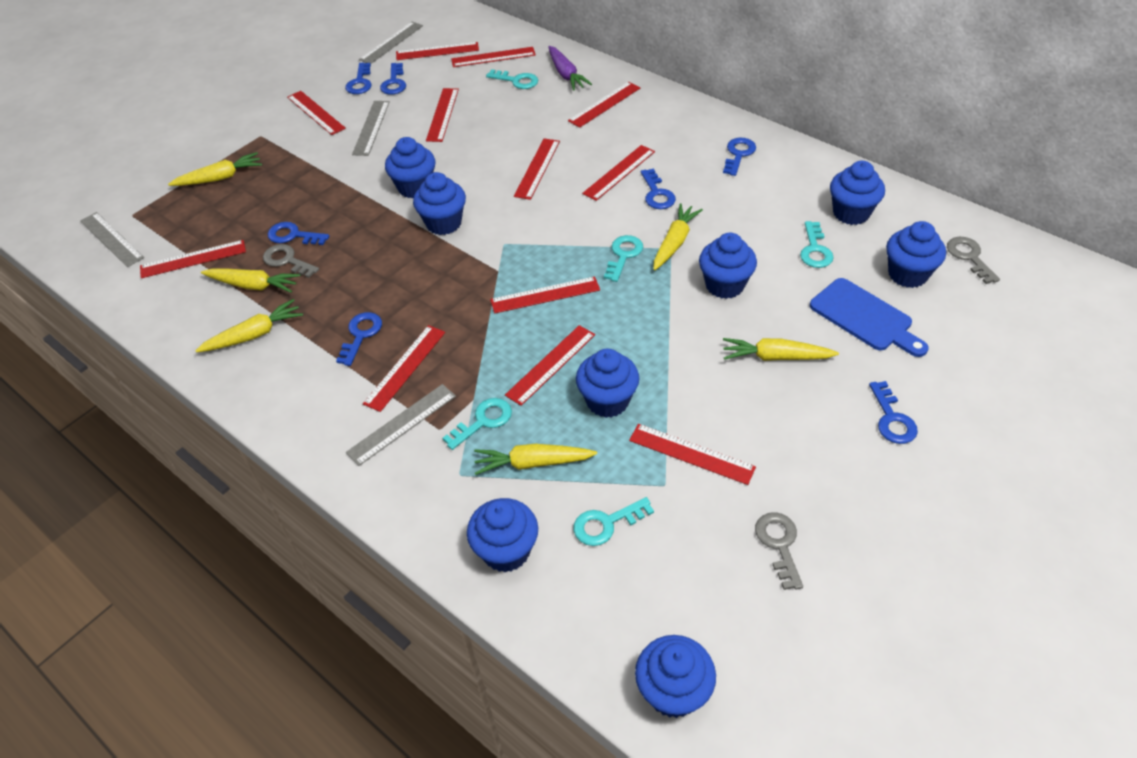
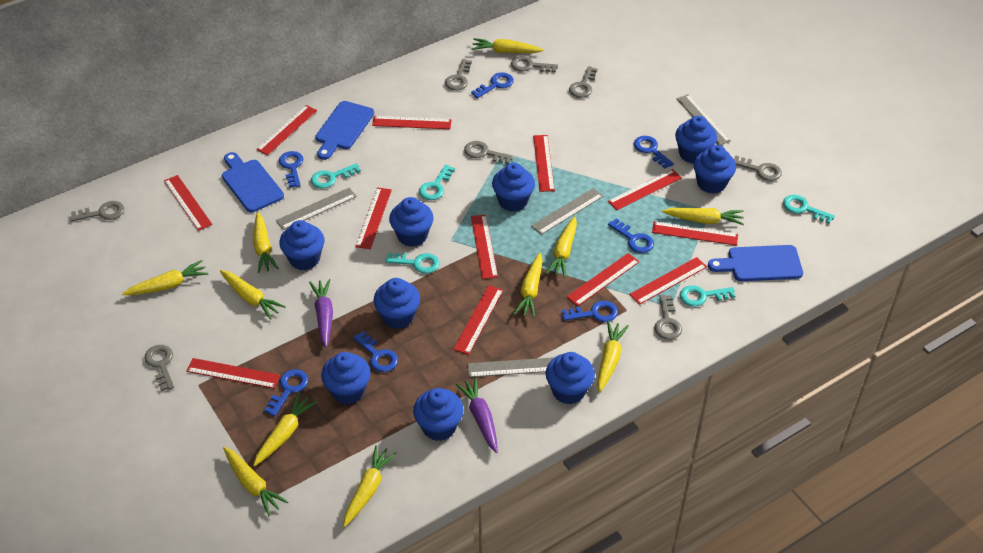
blue cupcake: 8 -> 9
blue cutting board: 1 -> 3
grey key: 3 -> 8
purple carrot: 1 -> 2
yellow carrot: 6 -> 11

